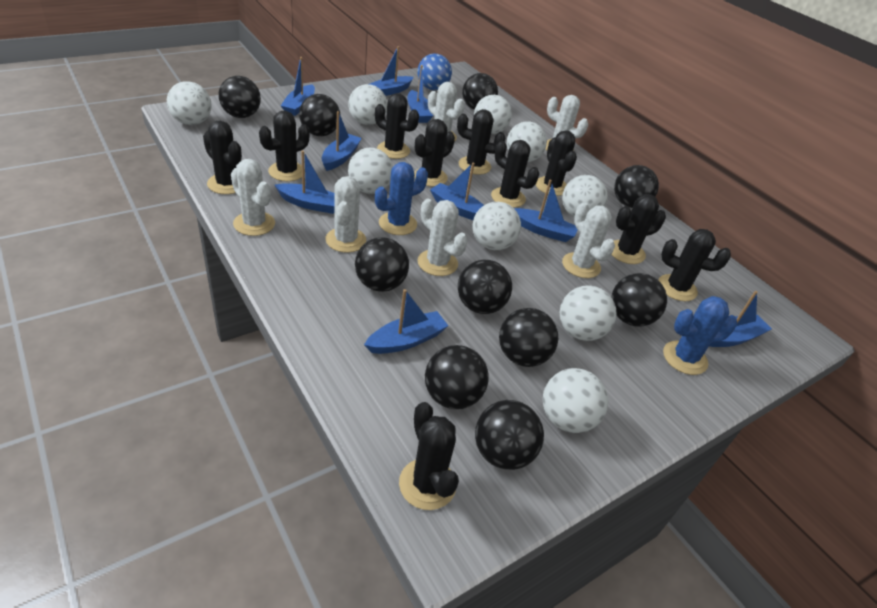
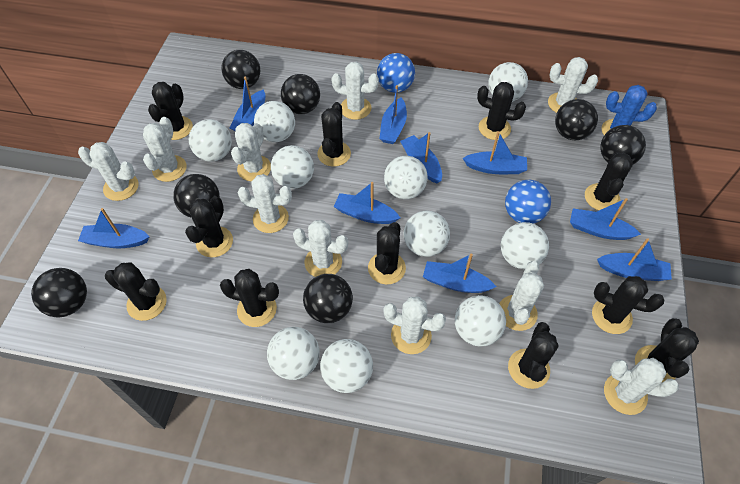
black ball: 10 -> 7
black cactus: 10 -> 11
blue ball: 1 -> 2
blue cactus: 2 -> 1
white ball: 9 -> 10
white cactus: 6 -> 10

